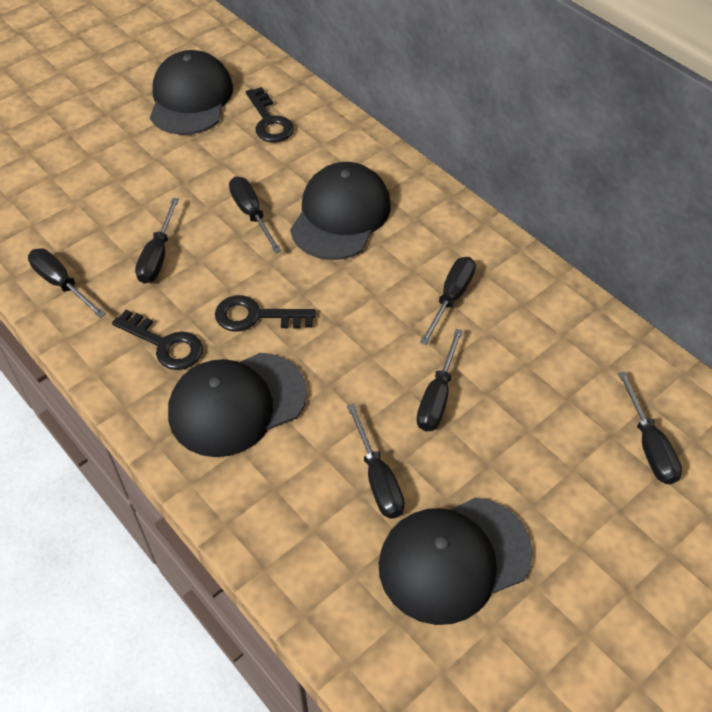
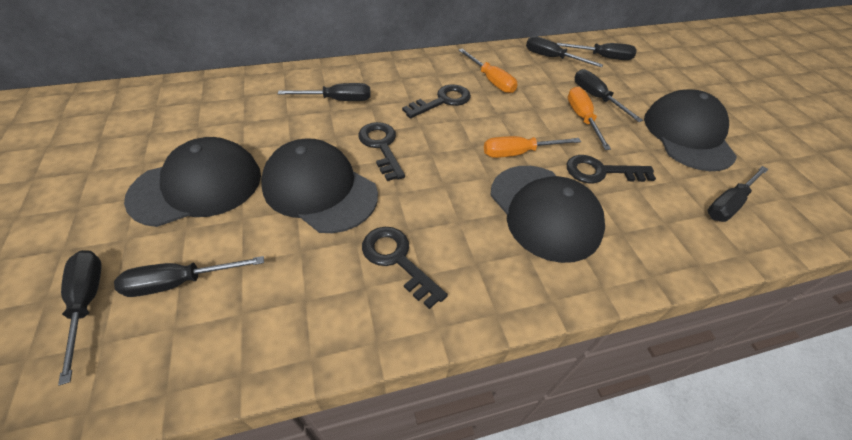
black key: 3 -> 4
orange screwdriver: 0 -> 3

